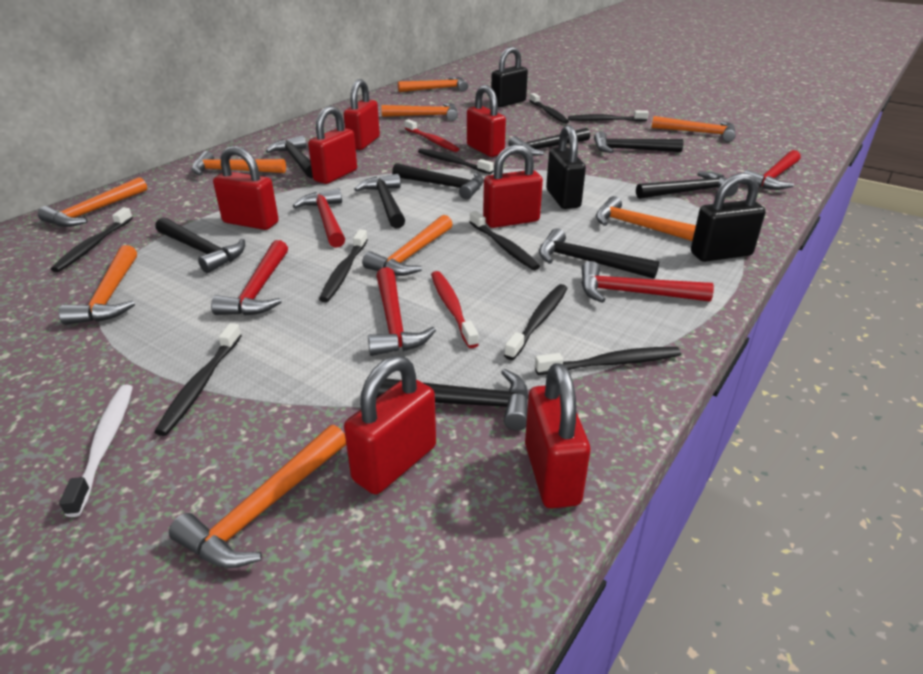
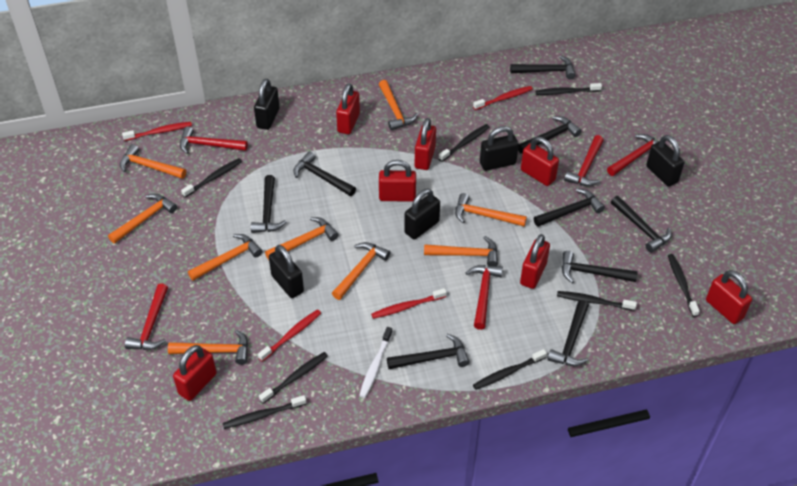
black padlock: 3 -> 5
black toothbrush: 9 -> 8
red toothbrush: 2 -> 4

